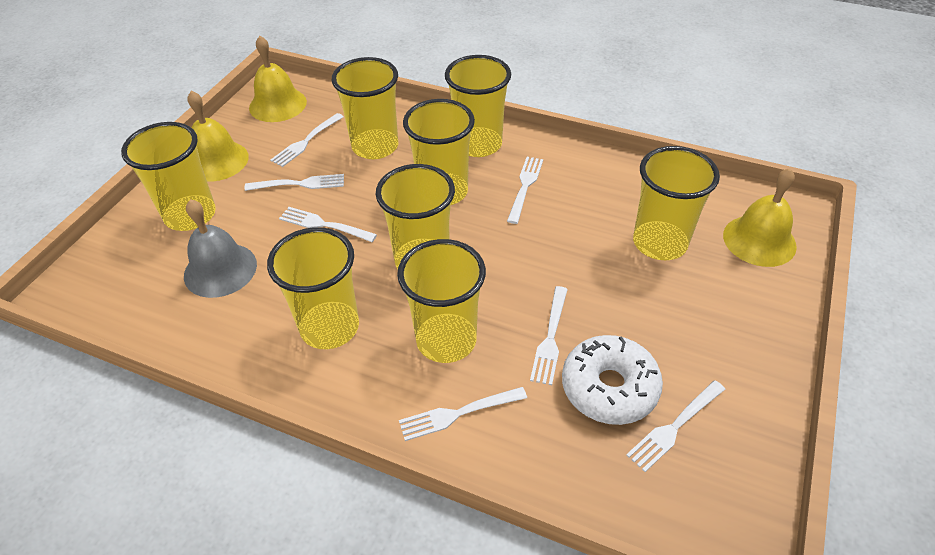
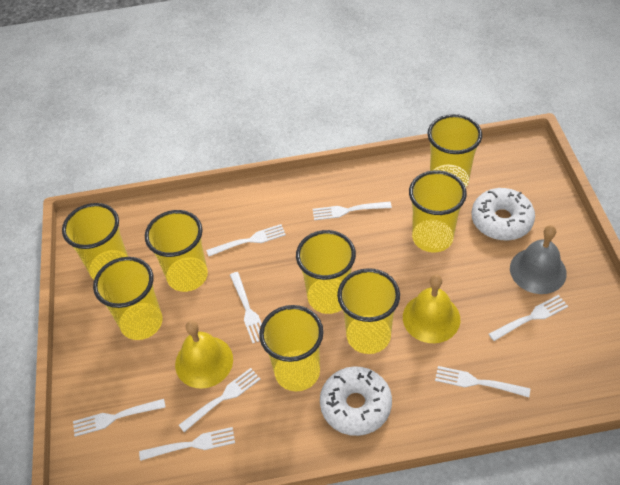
white donut: 1 -> 2
white fork: 7 -> 8
yellow bell: 3 -> 2

